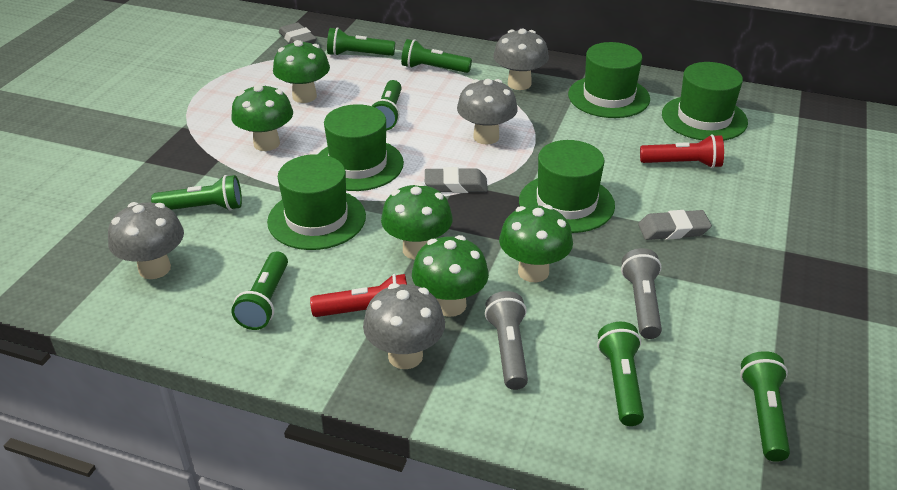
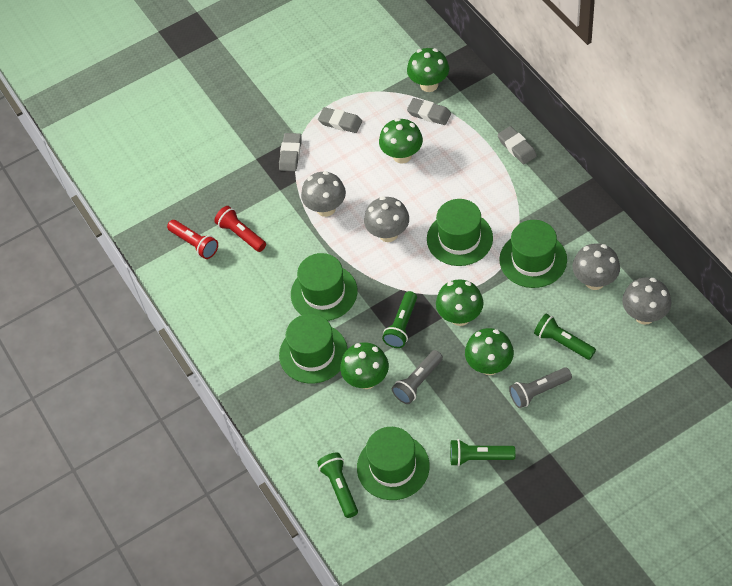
green flashlight: 7 -> 4
grey eraser: 3 -> 4

